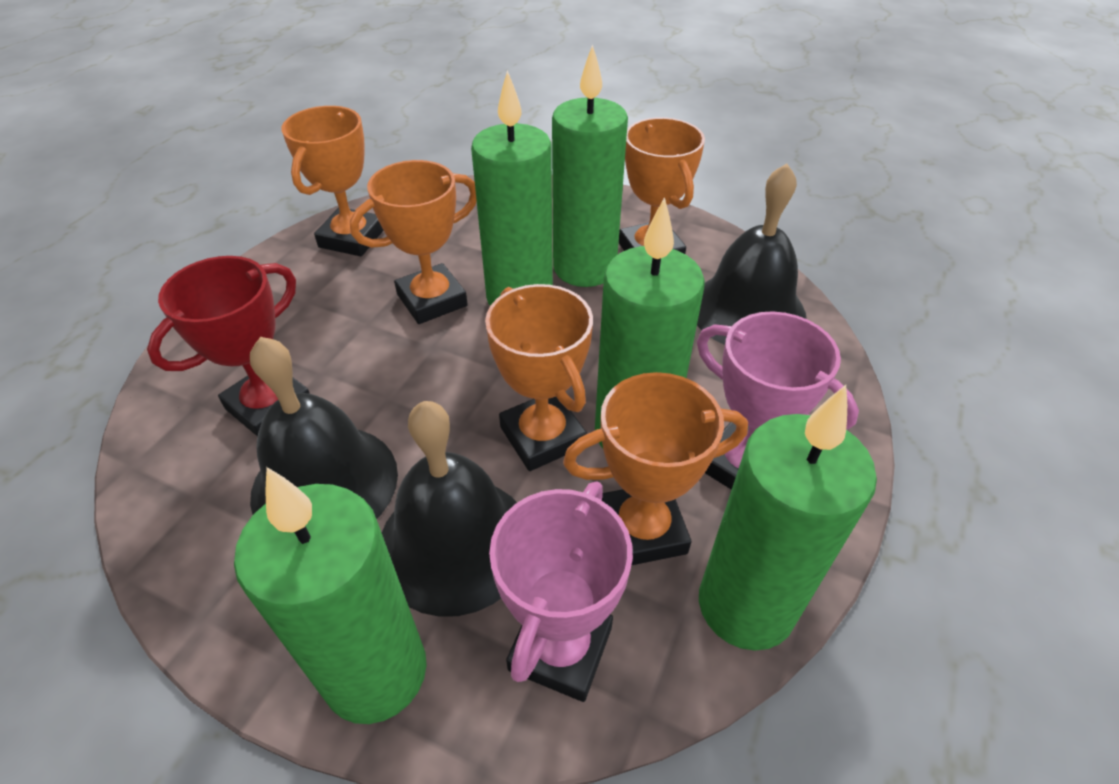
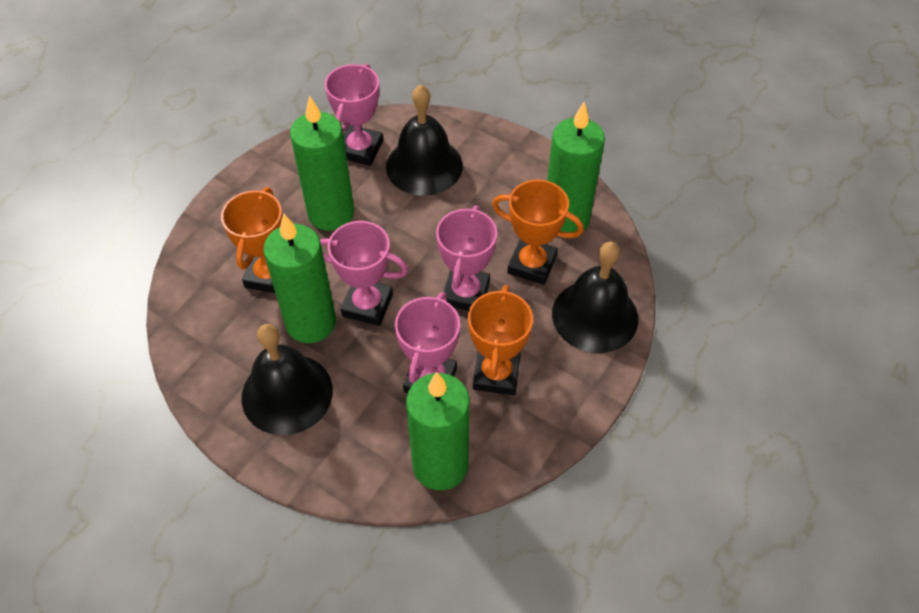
green candle: 5 -> 4
orange trophy: 5 -> 3
pink trophy: 2 -> 4
red trophy: 1 -> 0

